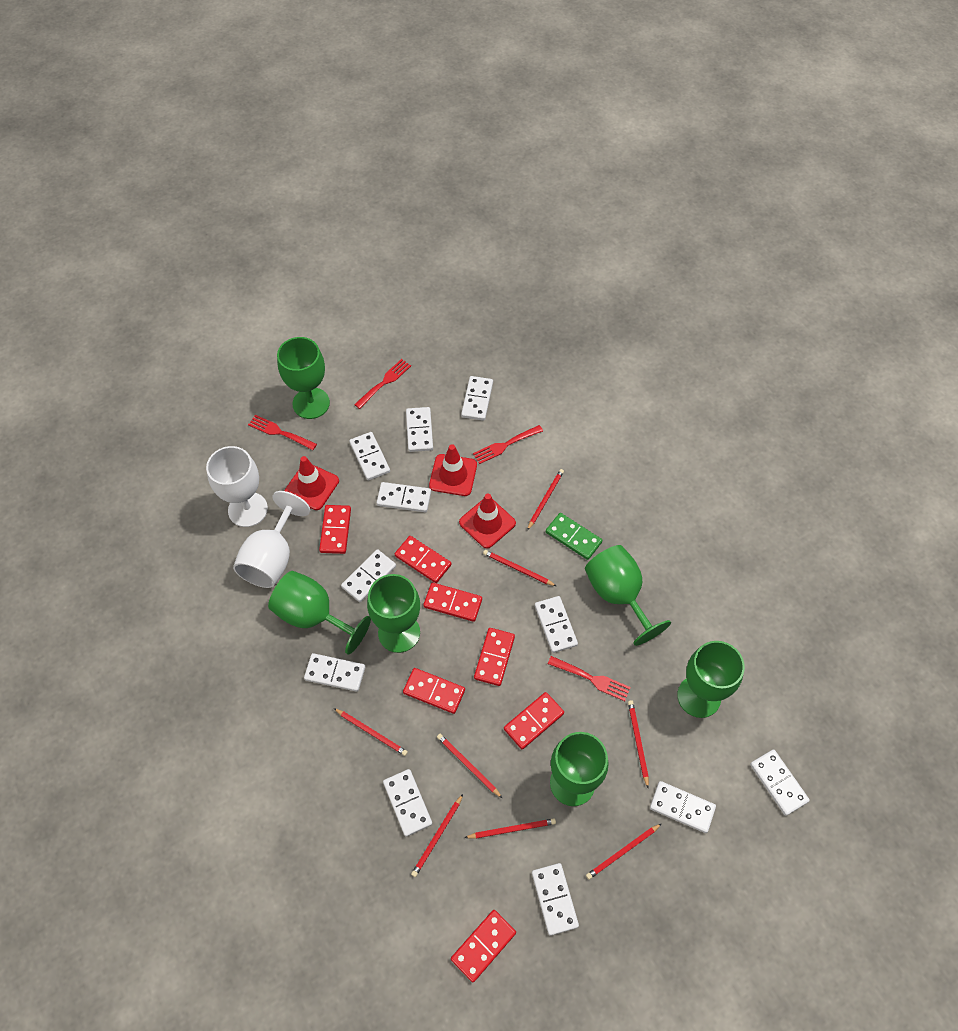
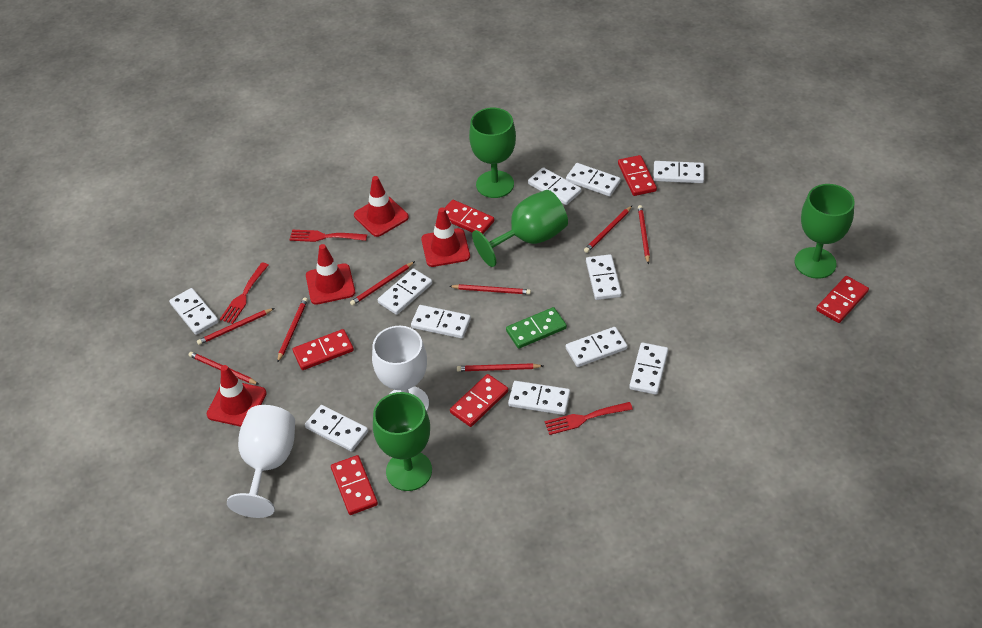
green goblet: 6 -> 4
red domino: 7 -> 6
red fork: 4 -> 3
red traffic cone: 3 -> 4

